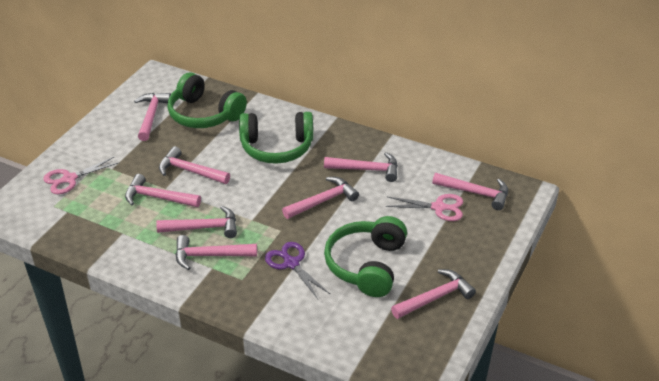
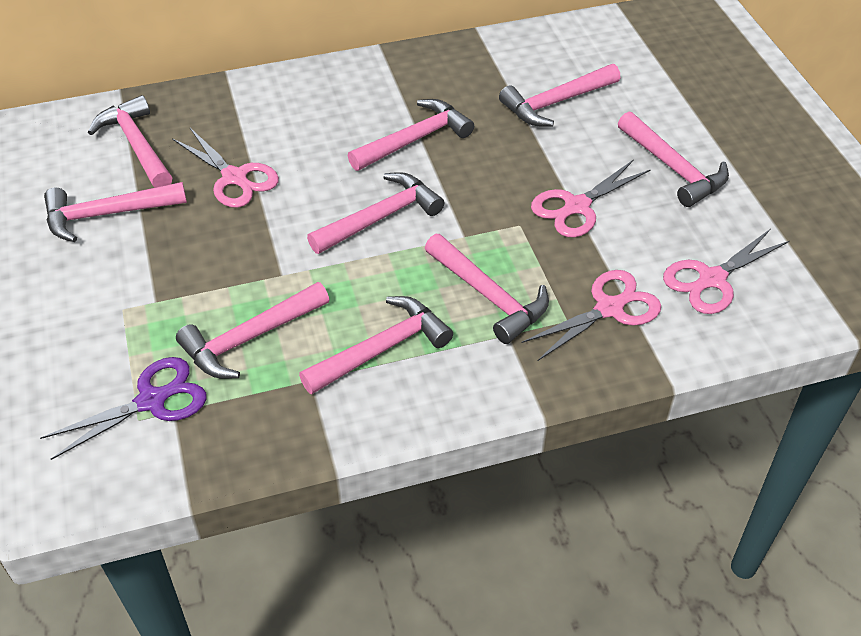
green headphones: 3 -> 0
pink scissors: 2 -> 4

